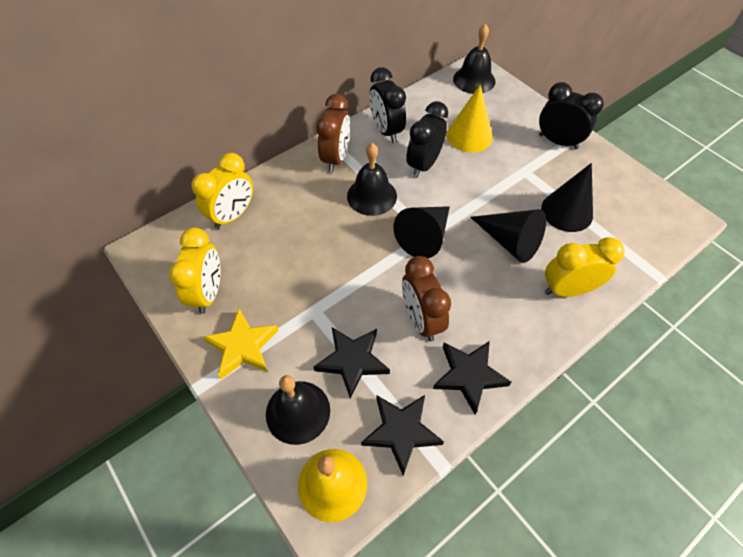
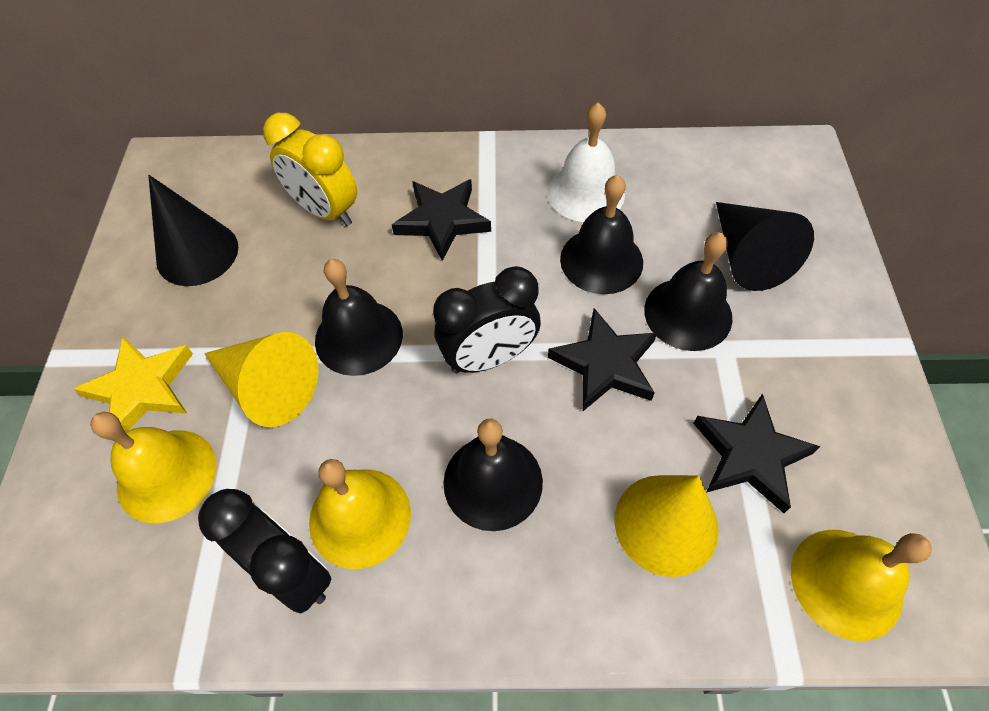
black bell: 3 -> 4
black clock: 3 -> 2
black cone: 3 -> 2
brown clock: 2 -> 0
white bell: 0 -> 1
yellow bell: 1 -> 3
yellow clock: 3 -> 1
yellow cone: 1 -> 2

